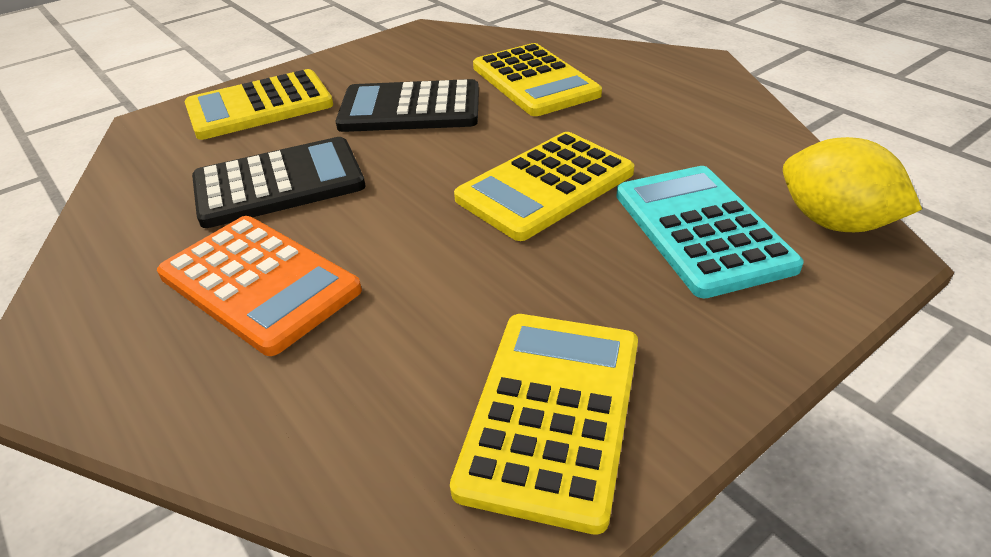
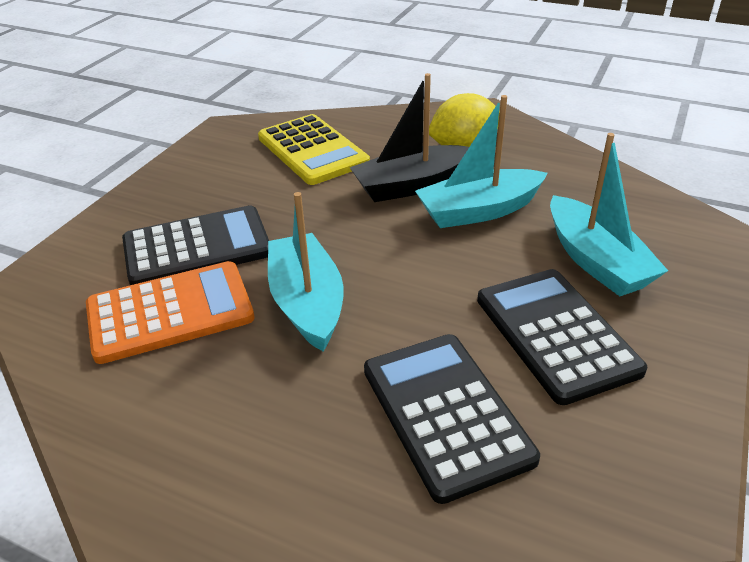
black boat: 0 -> 1
black calculator: 2 -> 3
turquoise boat: 0 -> 3
turquoise calculator: 1 -> 0
yellow calculator: 4 -> 1

